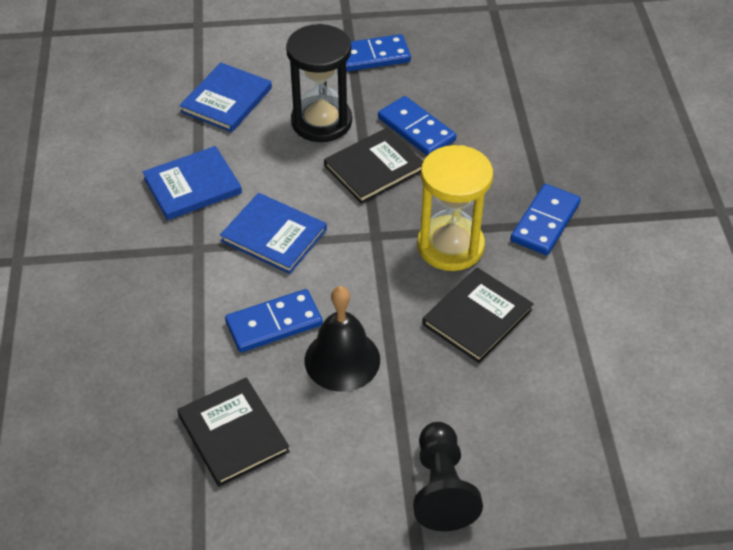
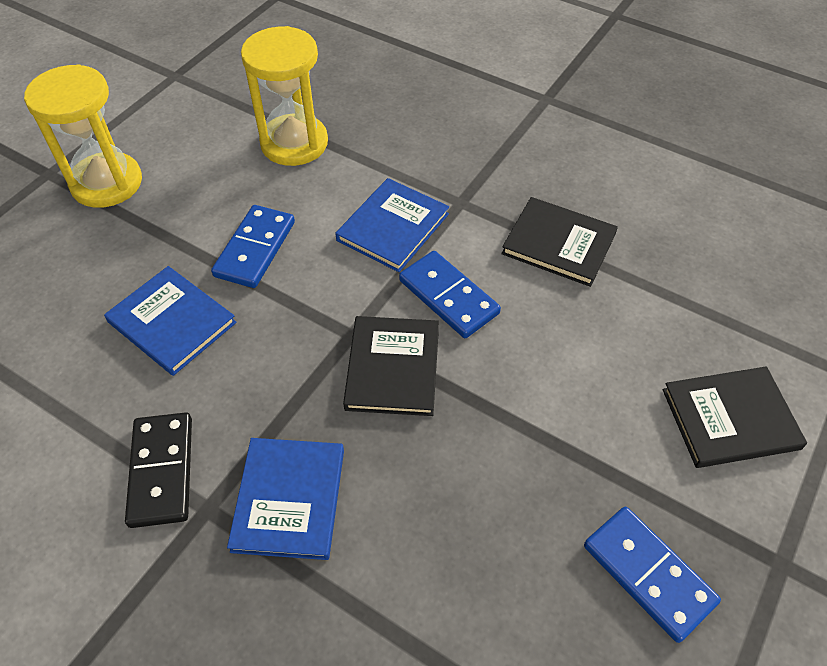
black bell: 1 -> 0
black domino: 0 -> 1
black hourglass: 1 -> 0
black pawn: 1 -> 0
blue domino: 4 -> 3
yellow hourglass: 1 -> 2

